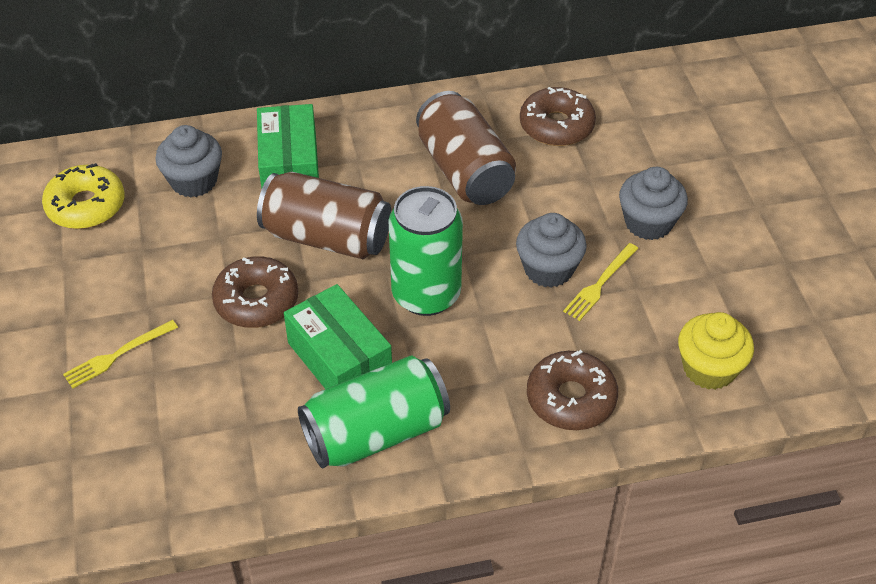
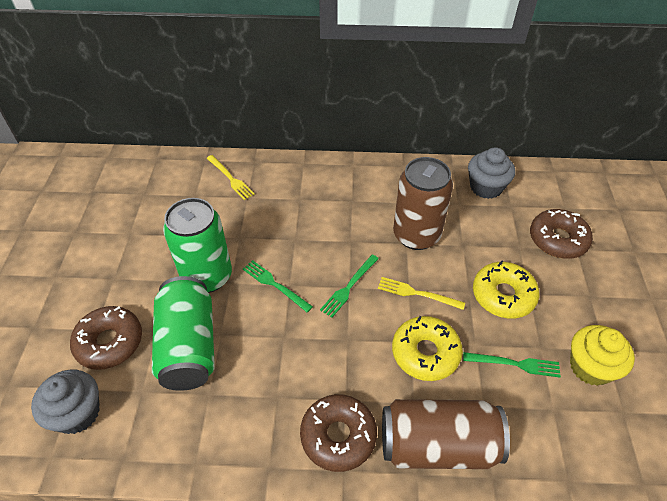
green box: 2 -> 0
green fork: 0 -> 3
grey cupcake: 3 -> 2
yellow donut: 1 -> 2

